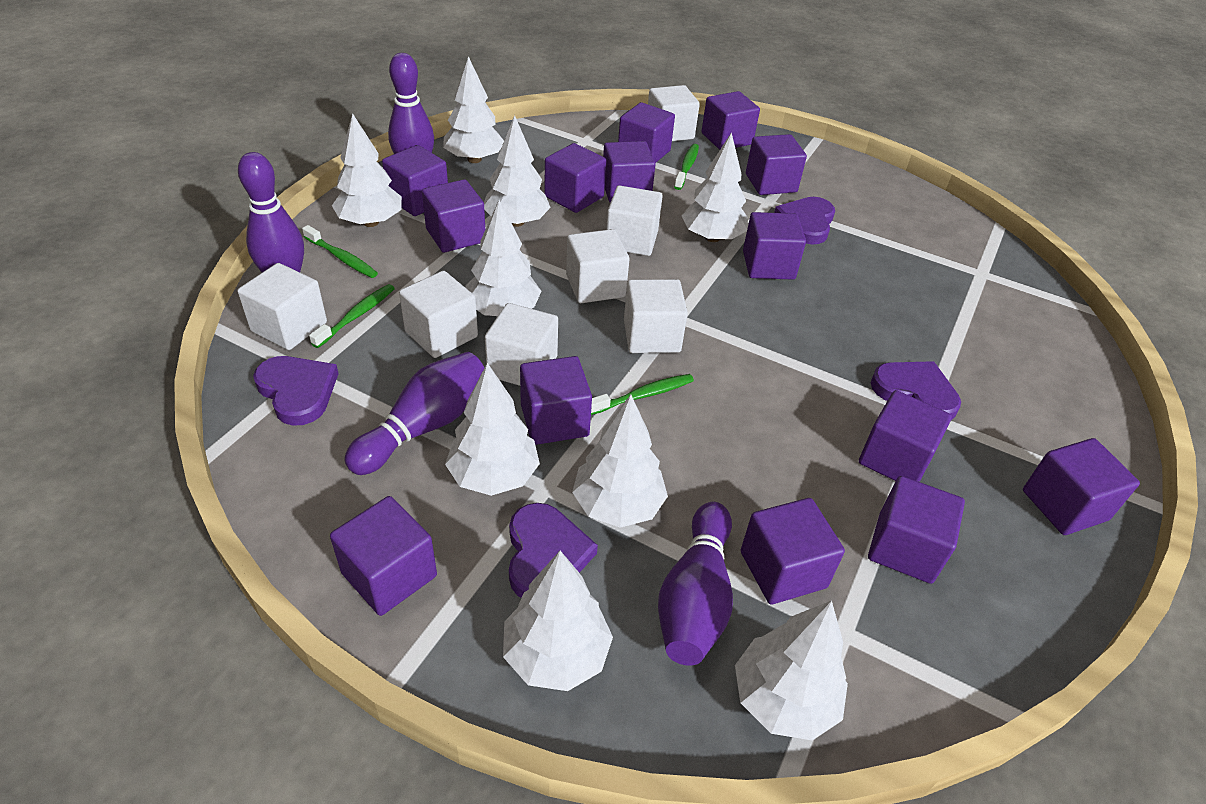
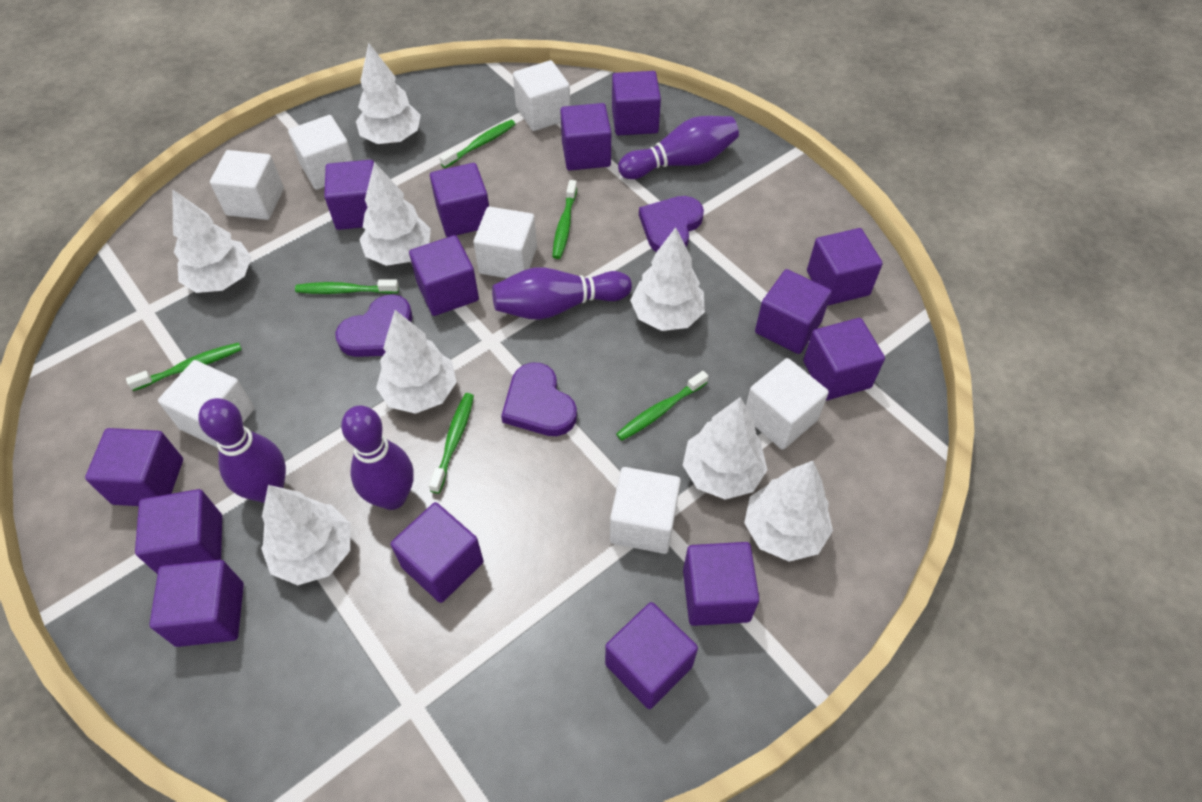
green toothbrush: 4 -> 6
purple heart: 4 -> 3
white tree: 9 -> 8

